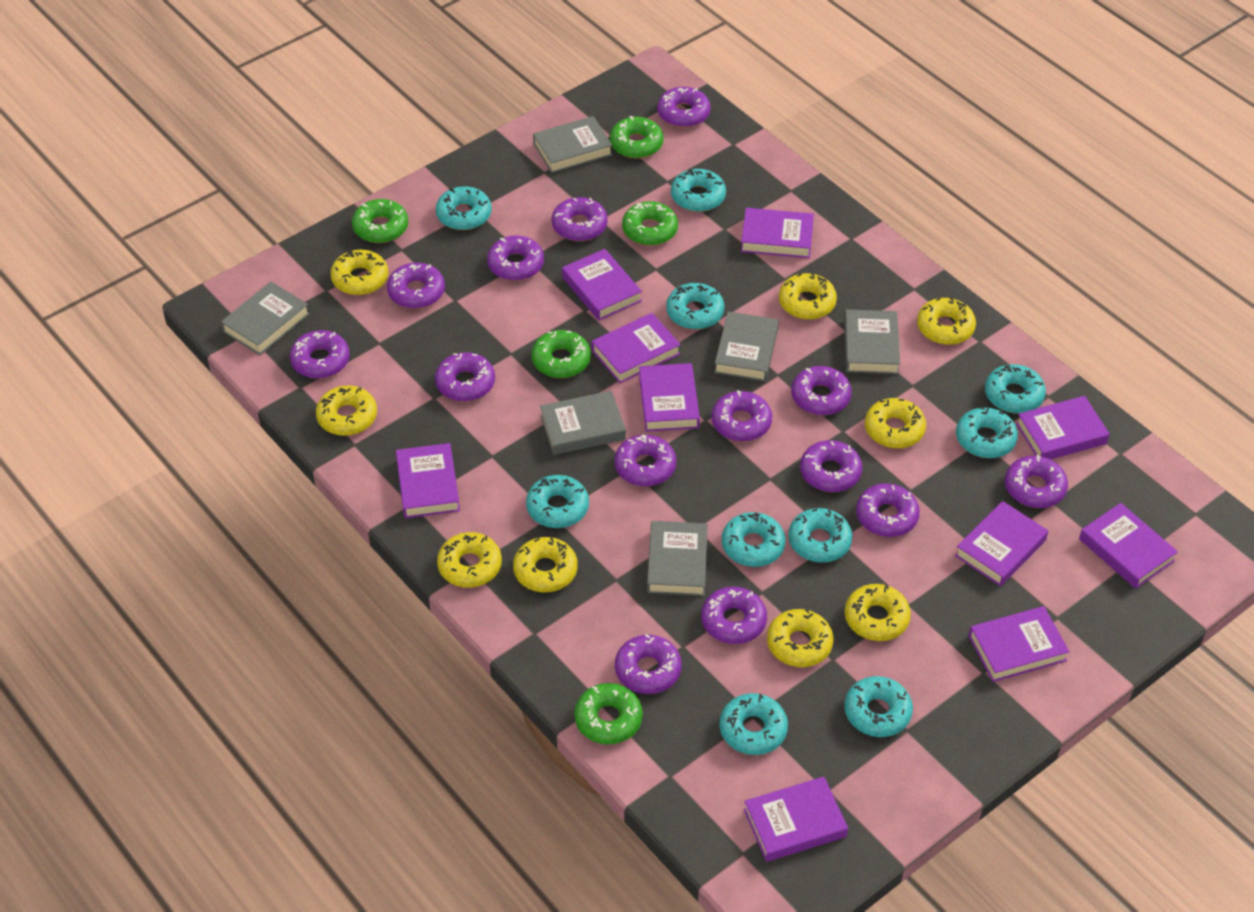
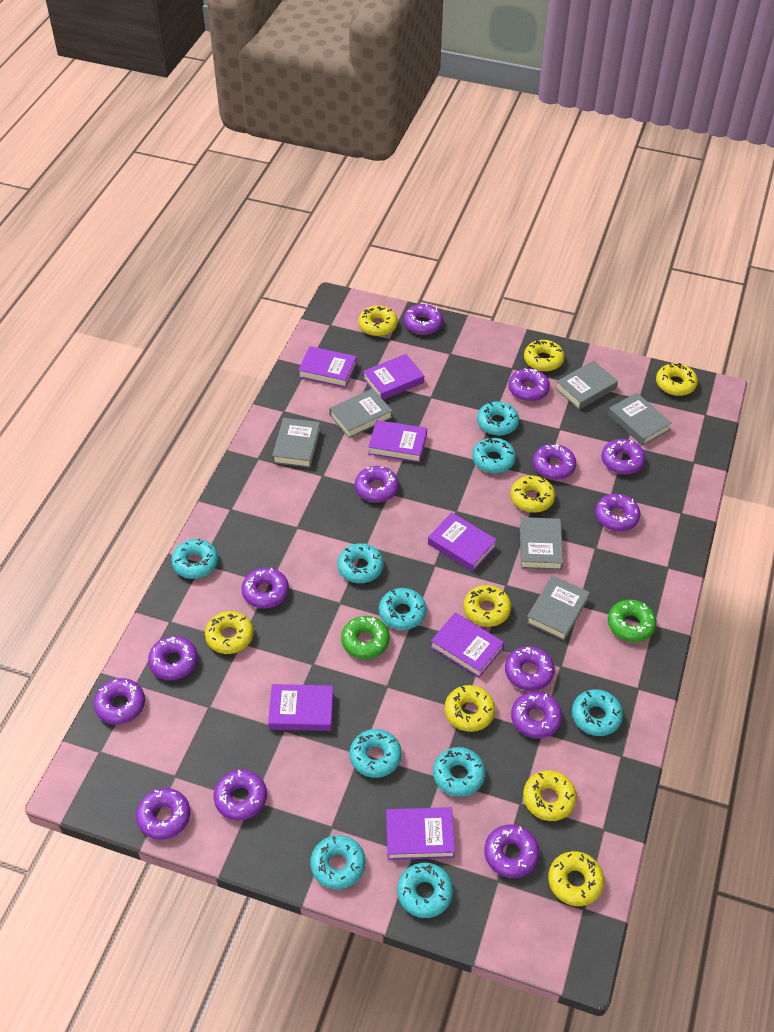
green donut: 5 -> 2
purple book: 10 -> 7

